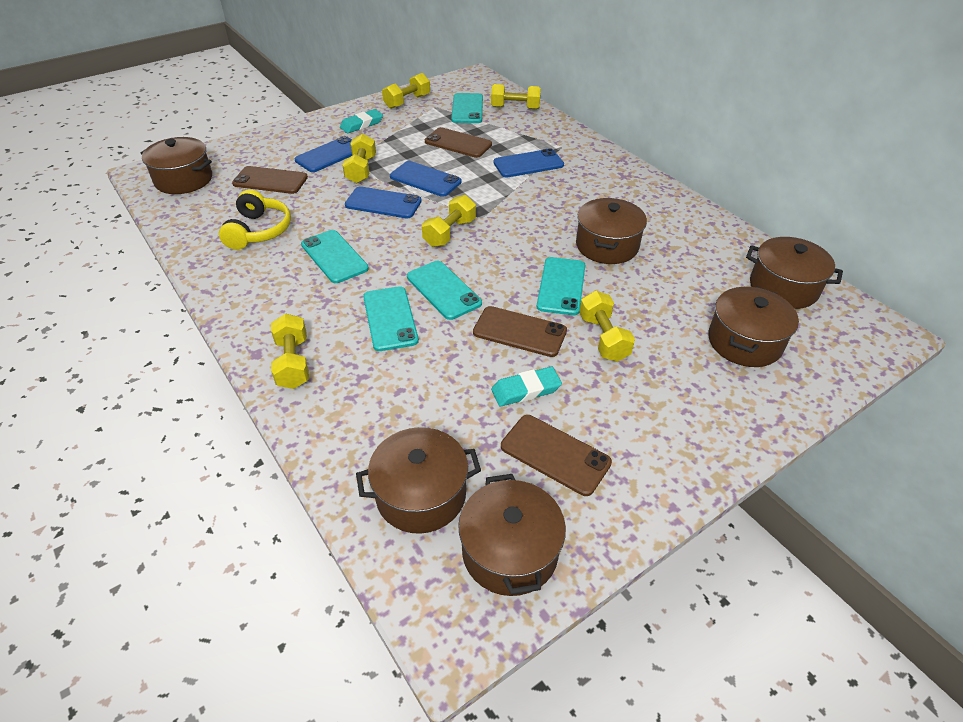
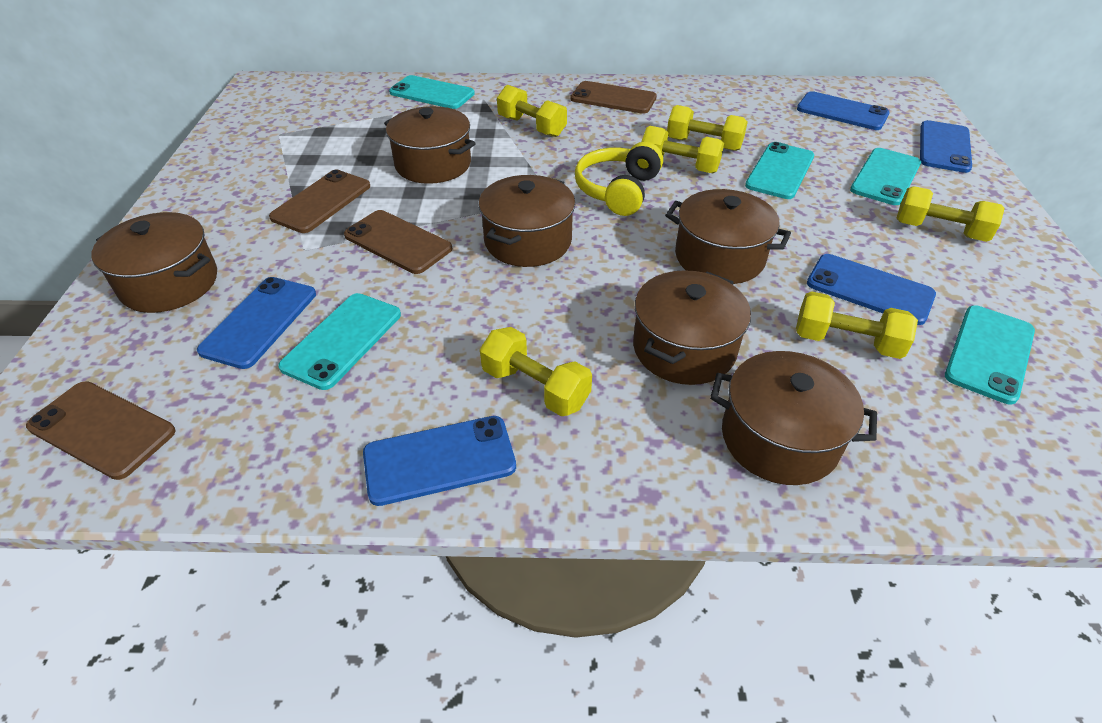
blue phone: 4 -> 5
turquoise eraser: 2 -> 0

